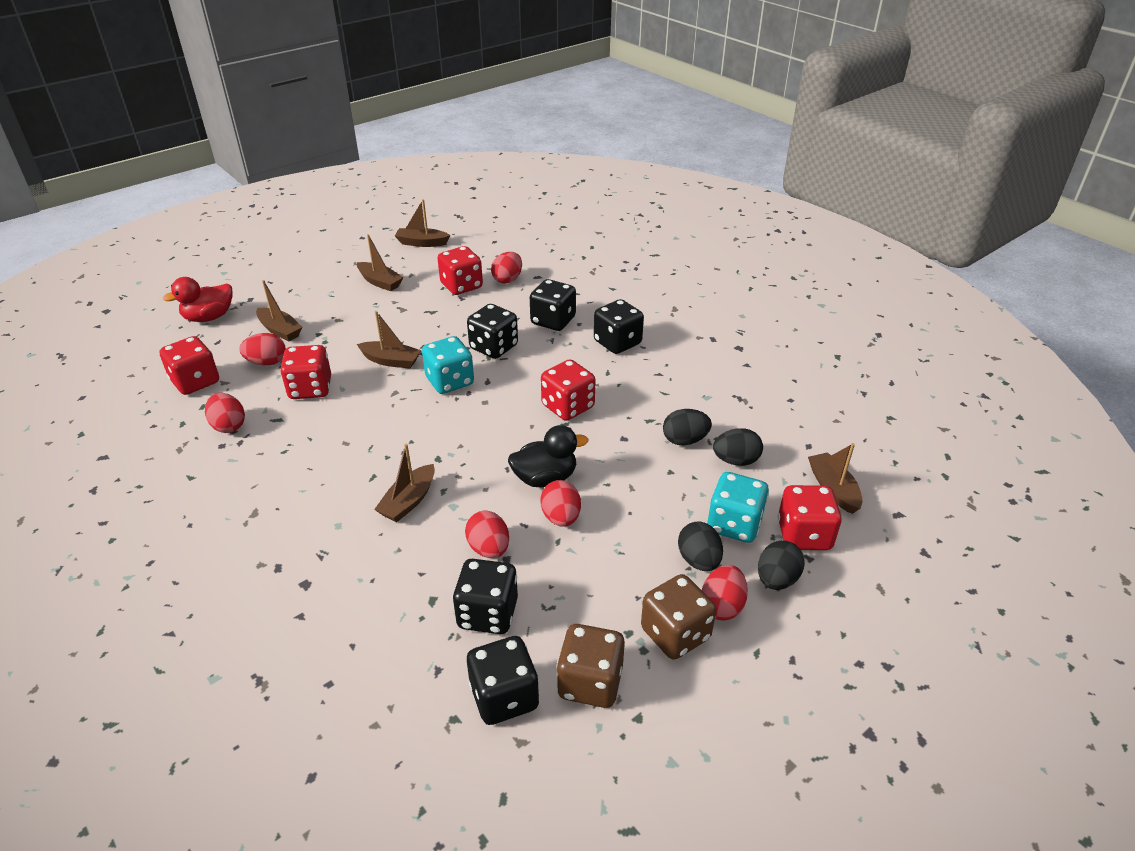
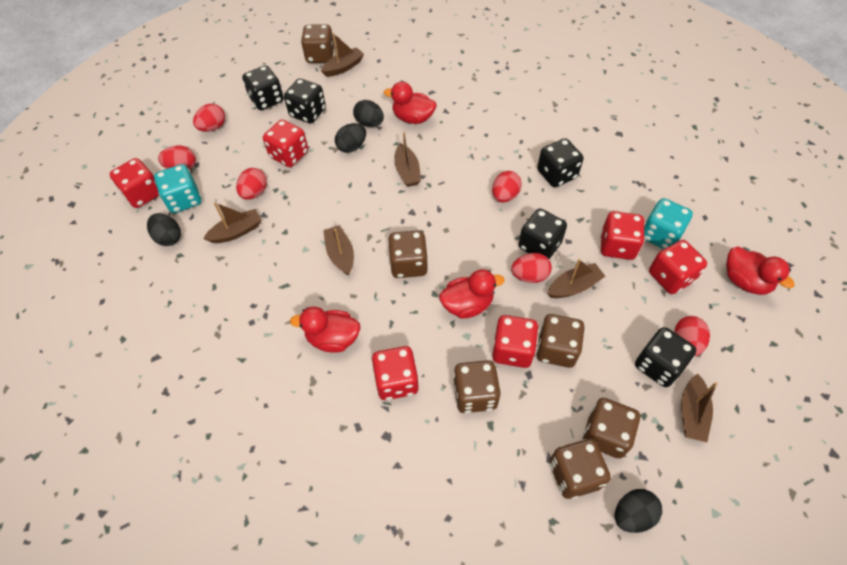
black duck: 1 -> 0
brown dice: 2 -> 6
red dice: 5 -> 6
red duck: 1 -> 4

